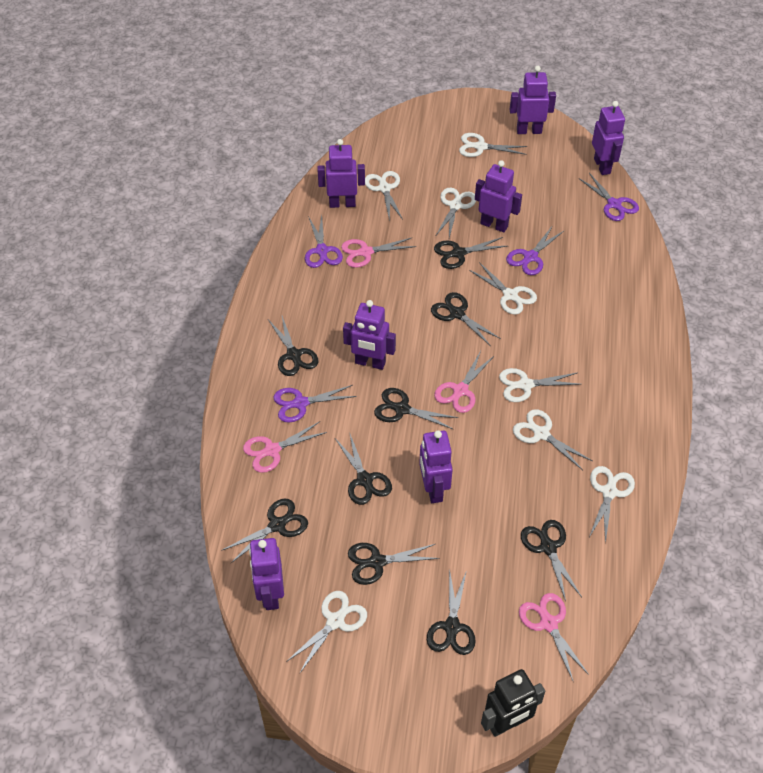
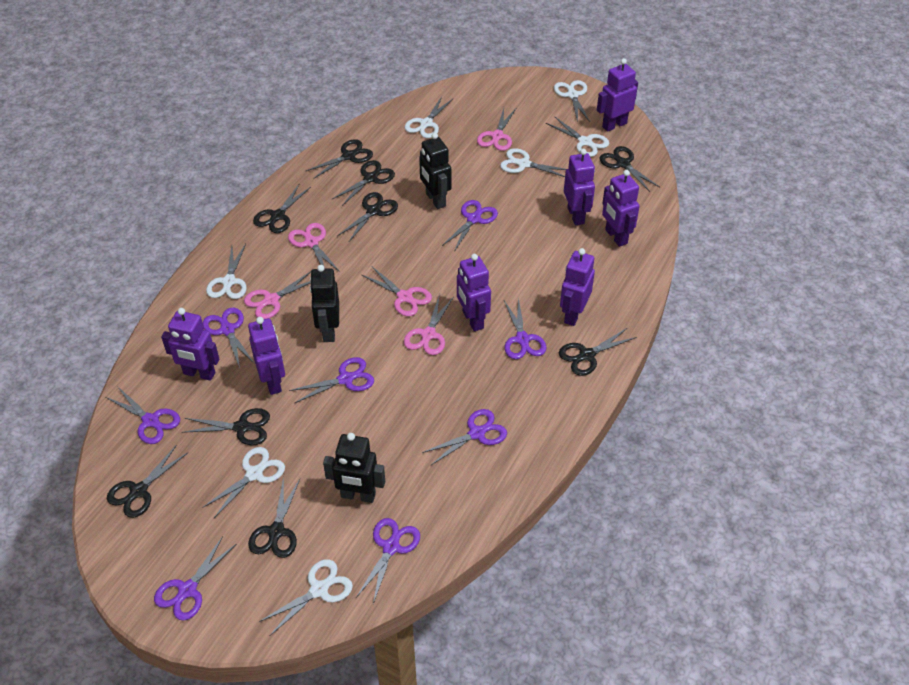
black robot: 1 -> 3
pink scissors: 4 -> 5
purple scissors: 4 -> 8
white scissors: 8 -> 7

